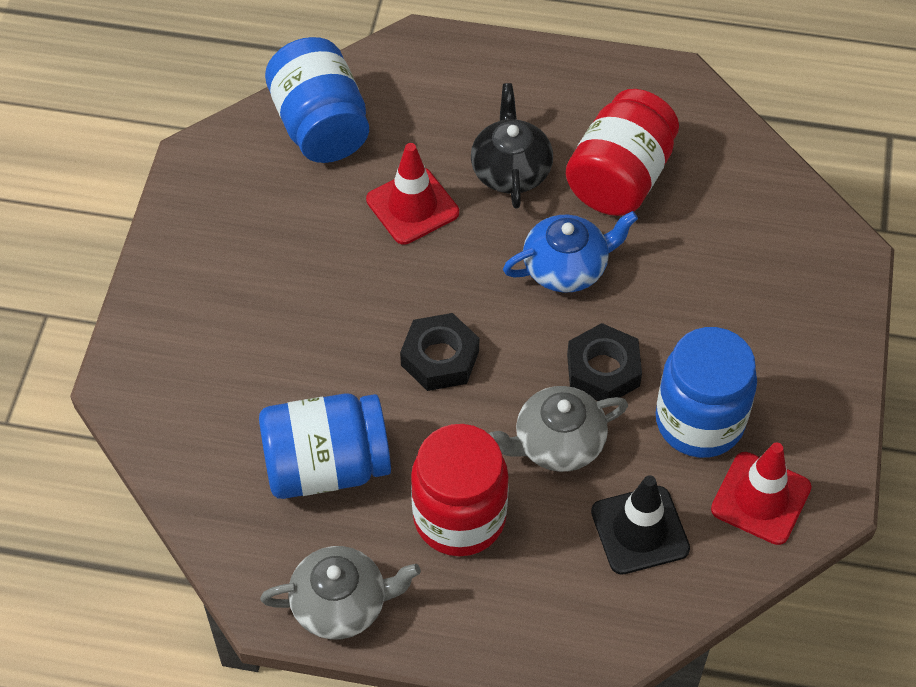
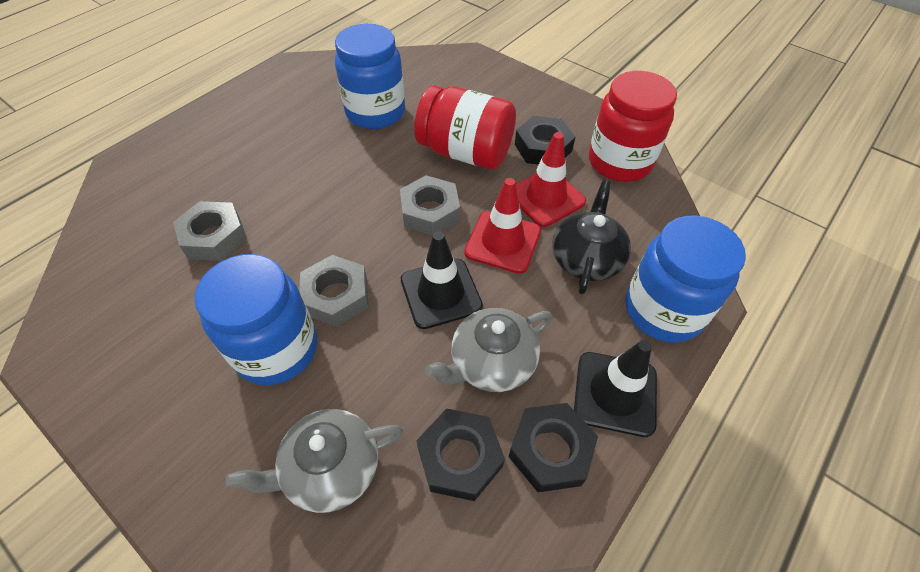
black nut: 2 -> 3
black traffic cone: 1 -> 2
blue teapot: 1 -> 0
grey nut: 0 -> 3

